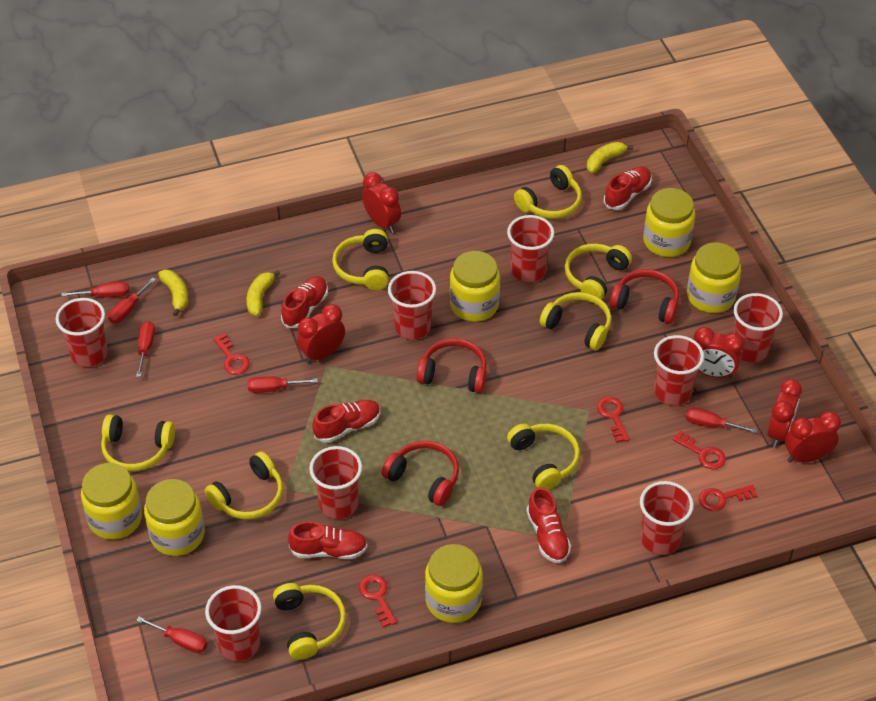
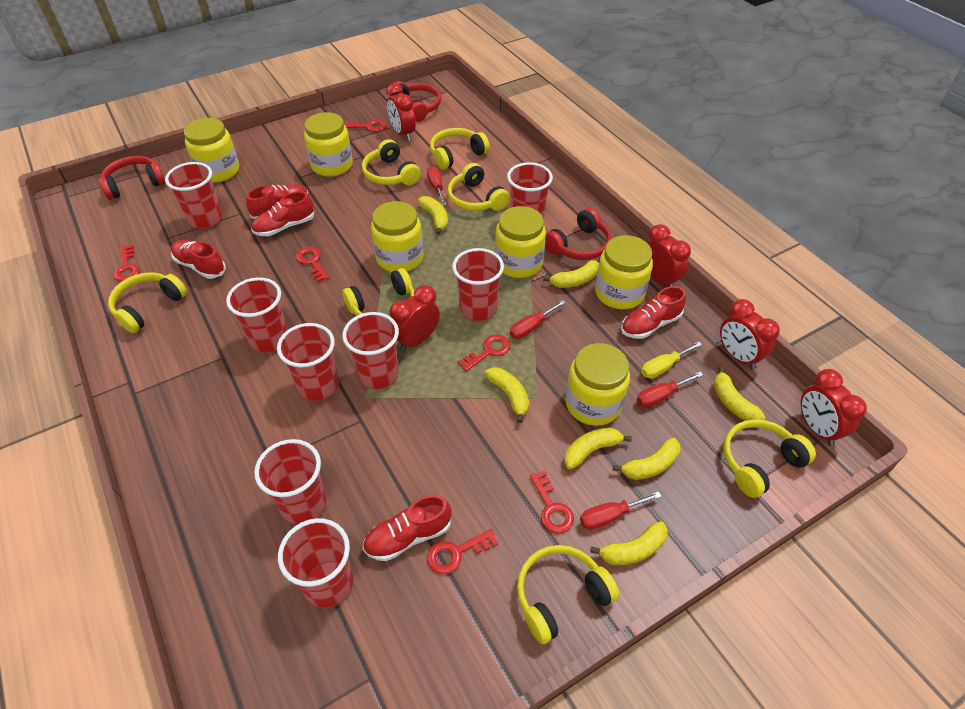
red key: 5 -> 6
red screwdriver: 6 -> 4
yellow banana: 3 -> 7
yellow headphones: 8 -> 7
yellow screwdriver: 0 -> 1

